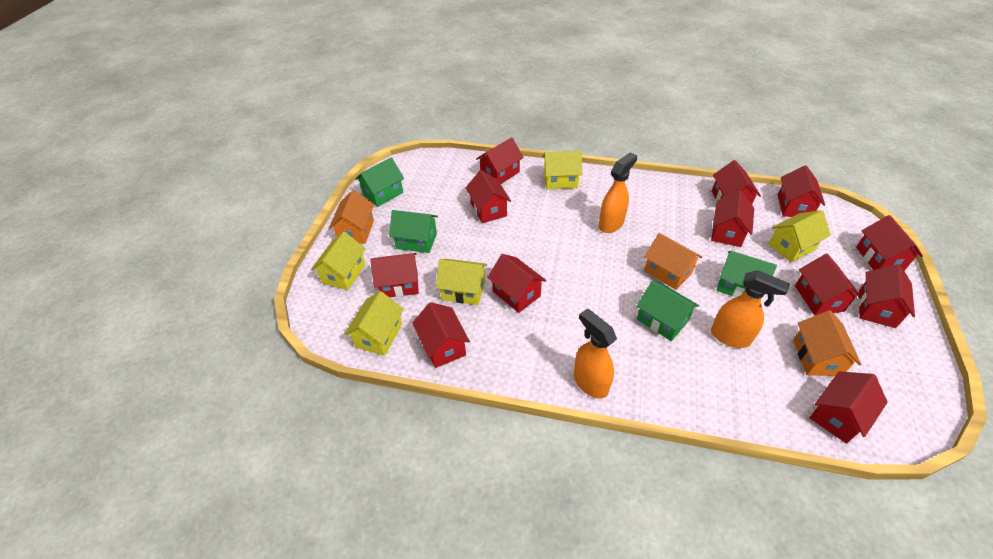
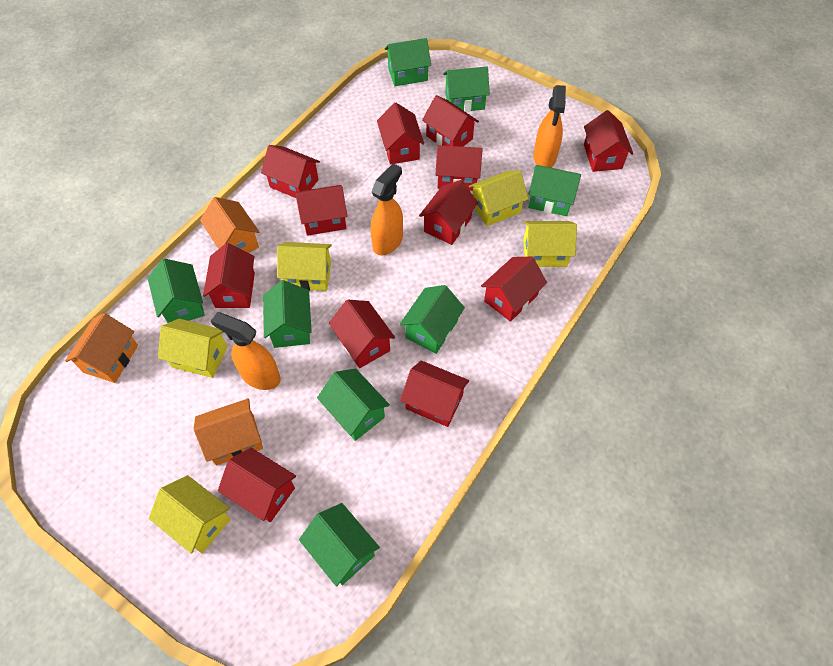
green house: 4 -> 8

